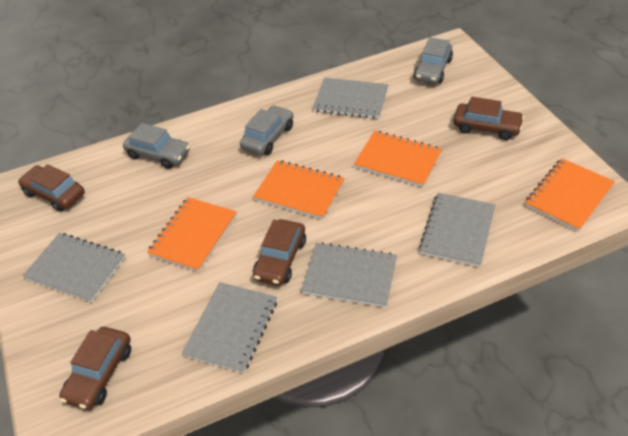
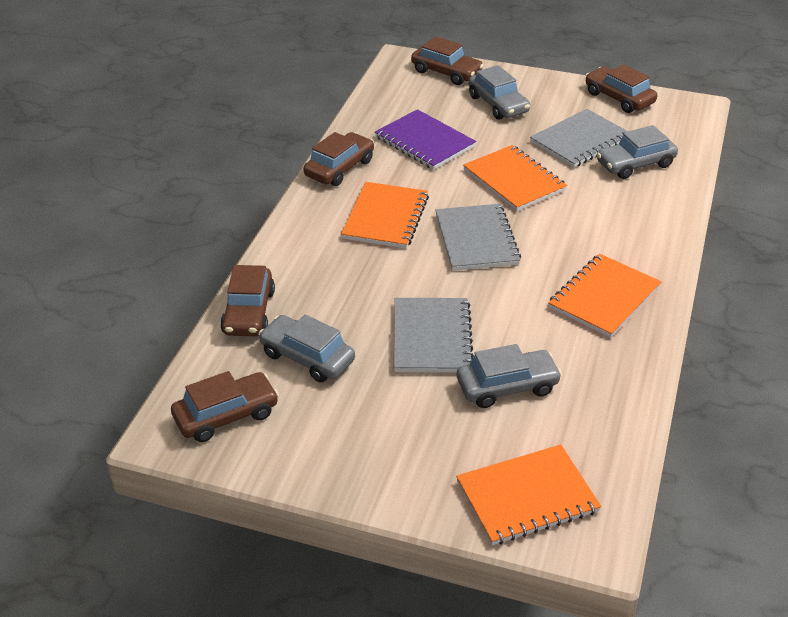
brown car: 4 -> 5
grey car: 3 -> 4
grey notebook: 5 -> 3
purple notebook: 0 -> 1

